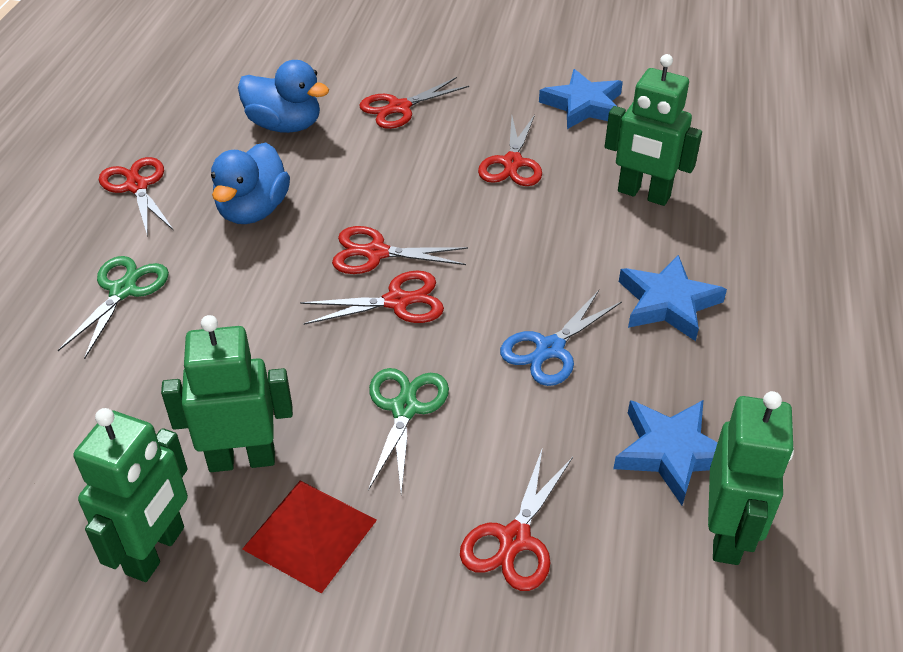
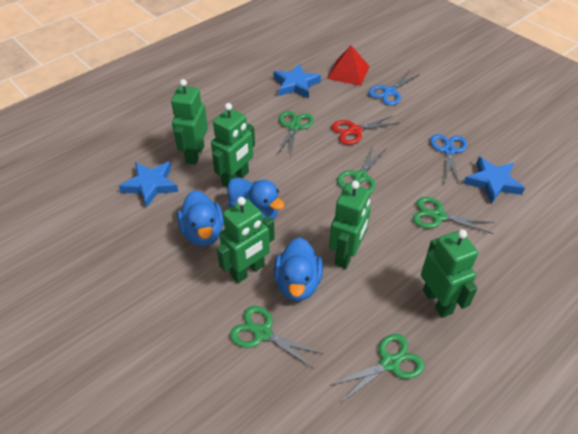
blue duck: 2 -> 3
blue scissors: 1 -> 2
green robot: 4 -> 5
green scissors: 2 -> 5
red scissors: 6 -> 1

